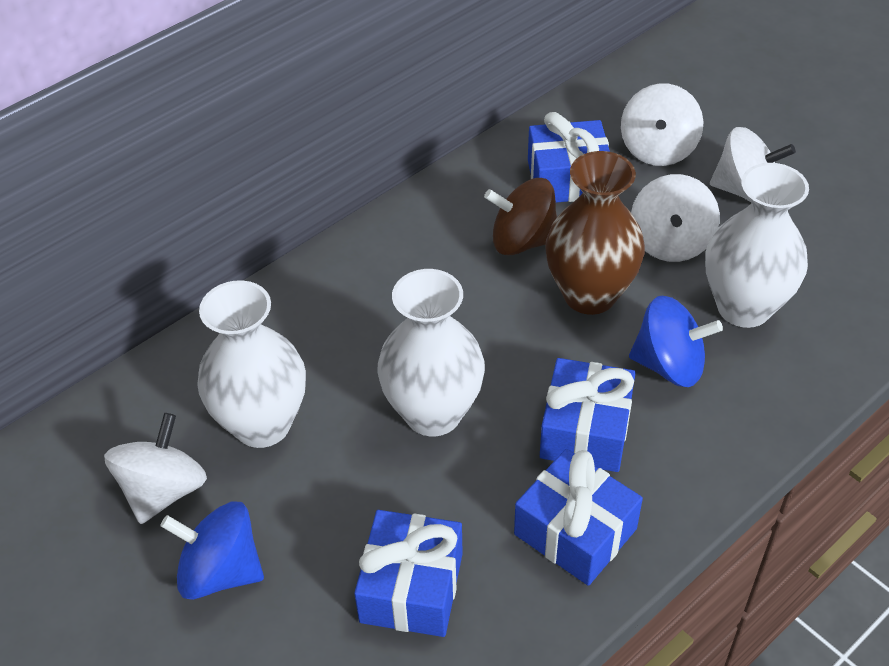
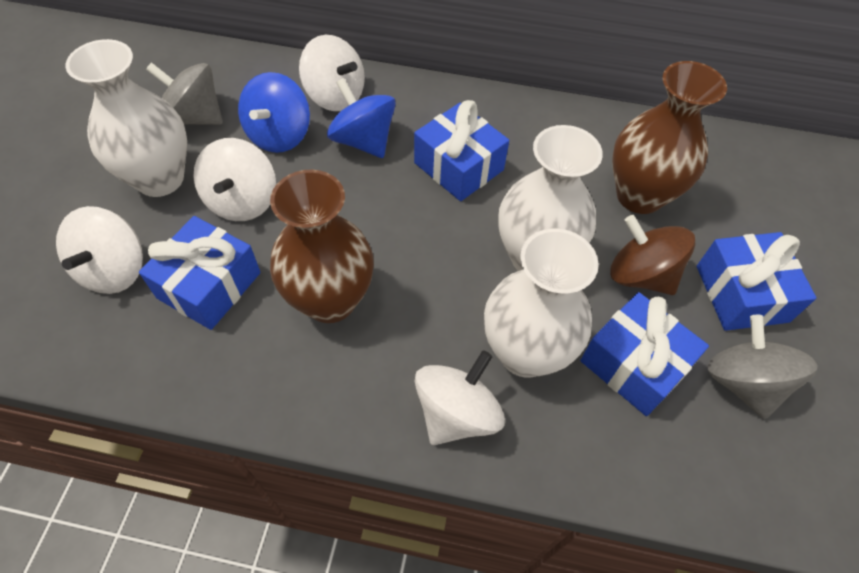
brown vase: 1 -> 2
grey spinning top: 0 -> 2

